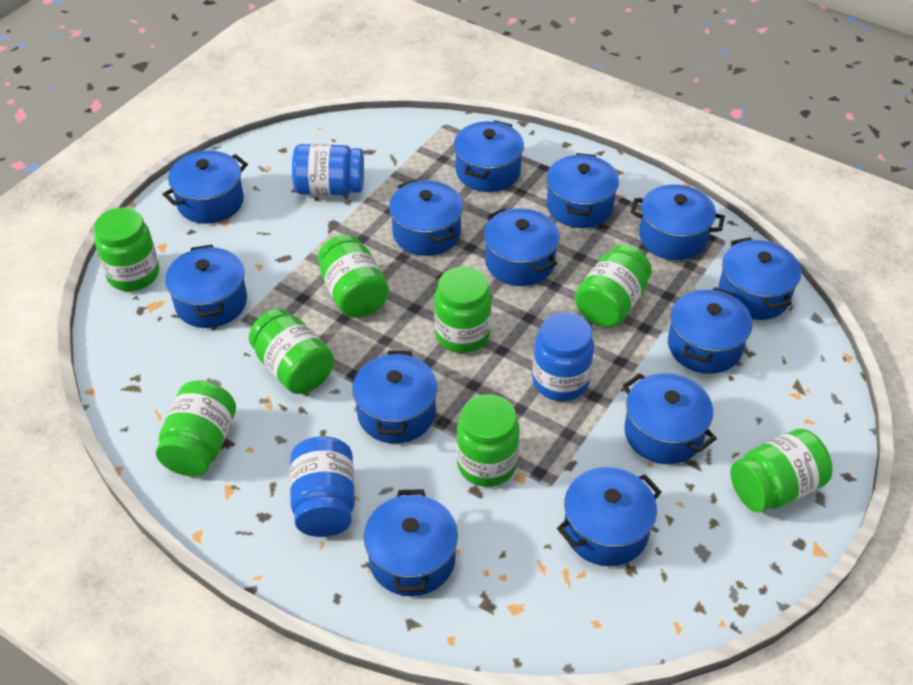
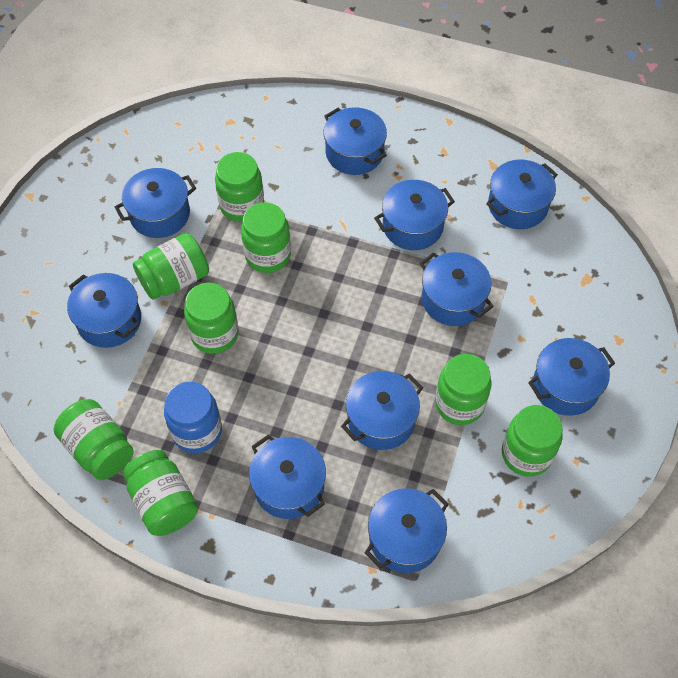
blue jar: 3 -> 1
blue pot: 13 -> 10

